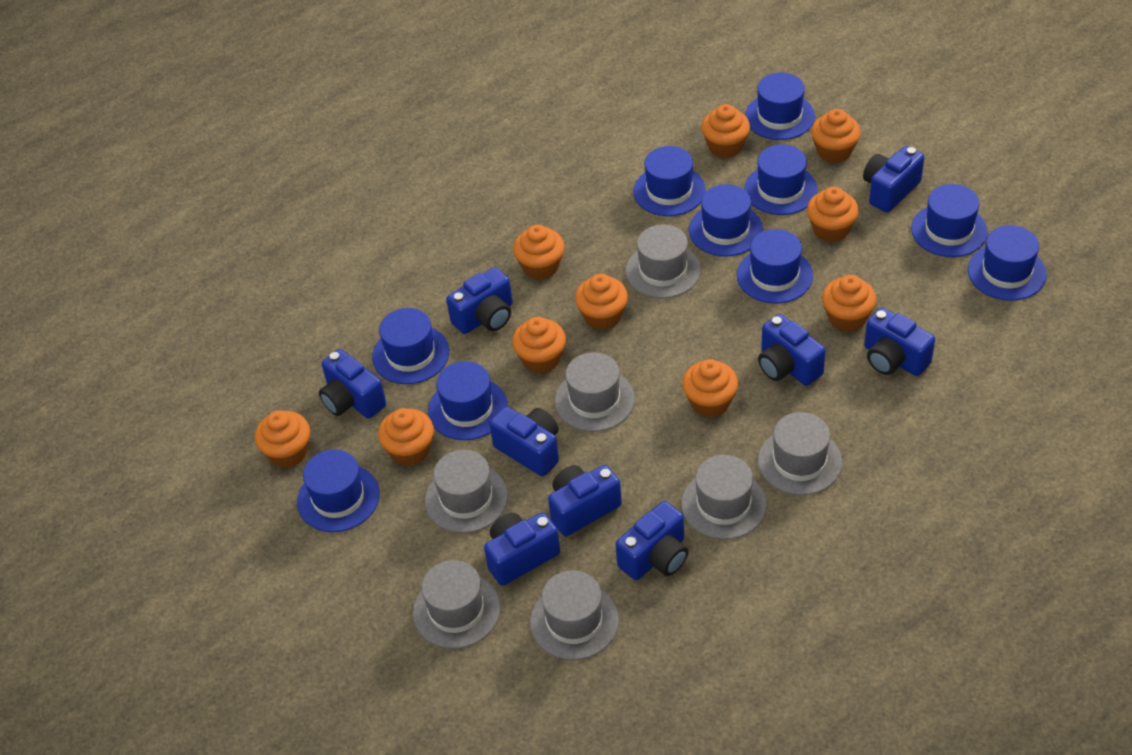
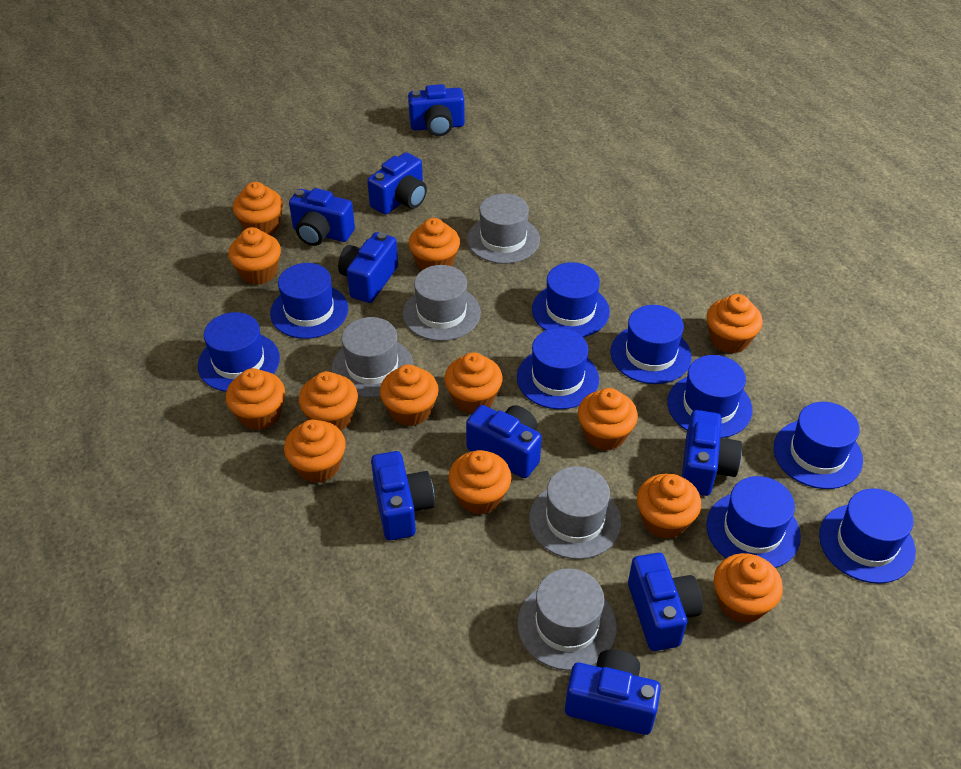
blue hat: 10 -> 9
grey hat: 7 -> 5
orange cupcake: 10 -> 13

